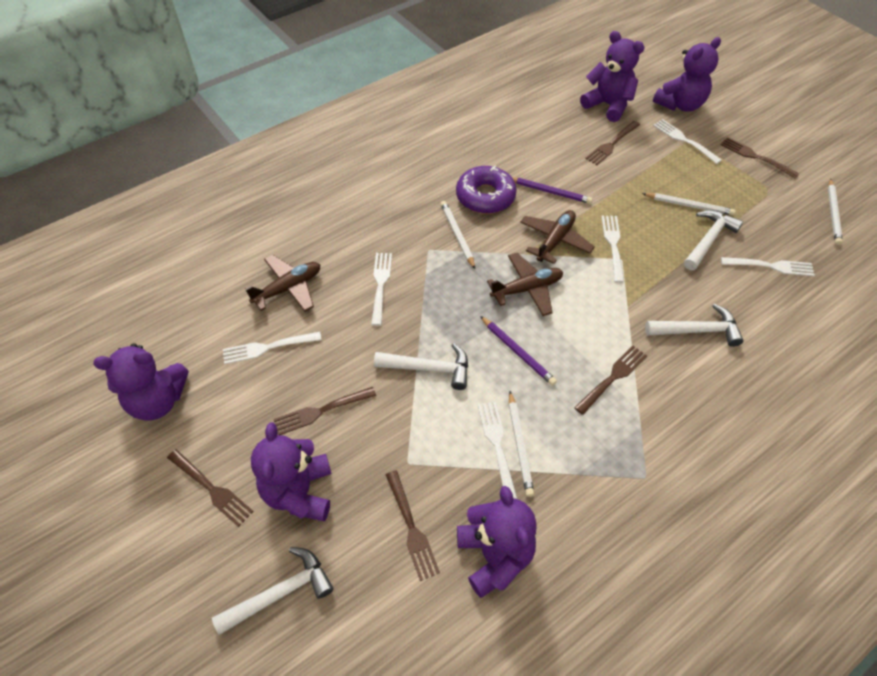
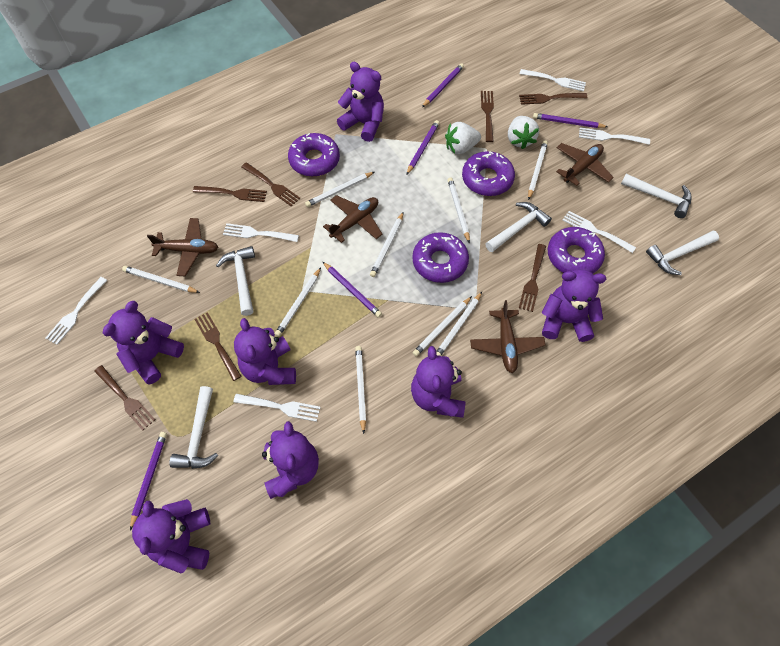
brown fork: 6 -> 7
brown plane: 3 -> 4
purple donut: 1 -> 4
purple pencil: 2 -> 5
purple teddy bear: 5 -> 7
white hammer: 4 -> 5
white pencil: 4 -> 9
white strawberry: 0 -> 2

